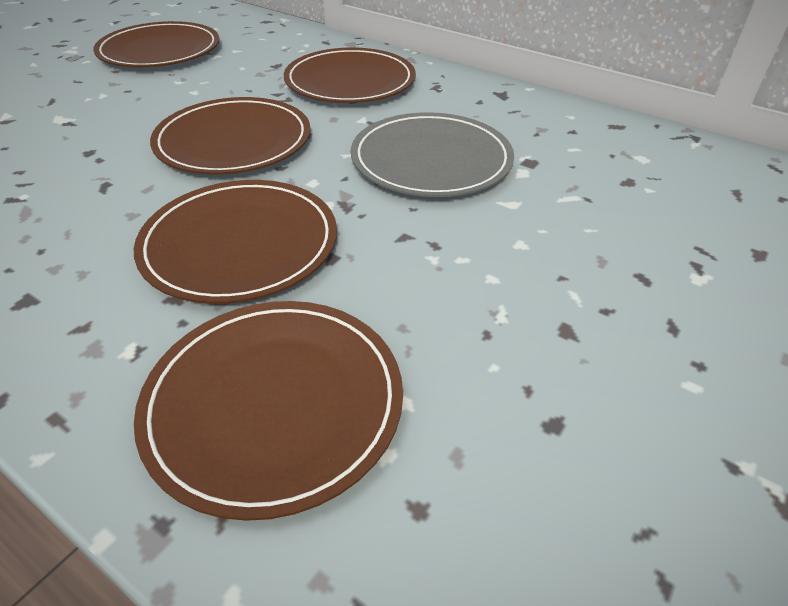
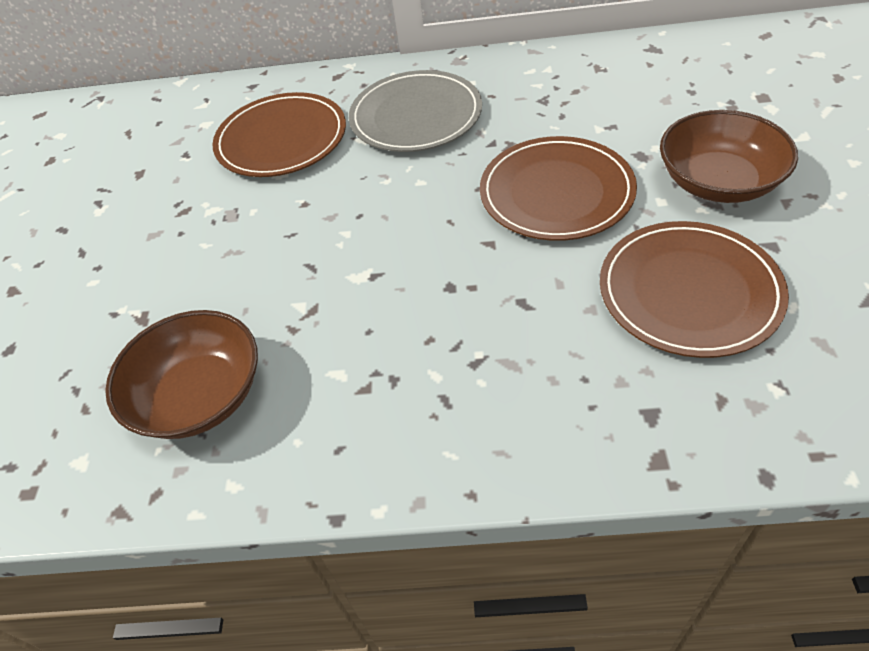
brown bowl: 0 -> 2
brown plate: 5 -> 3

